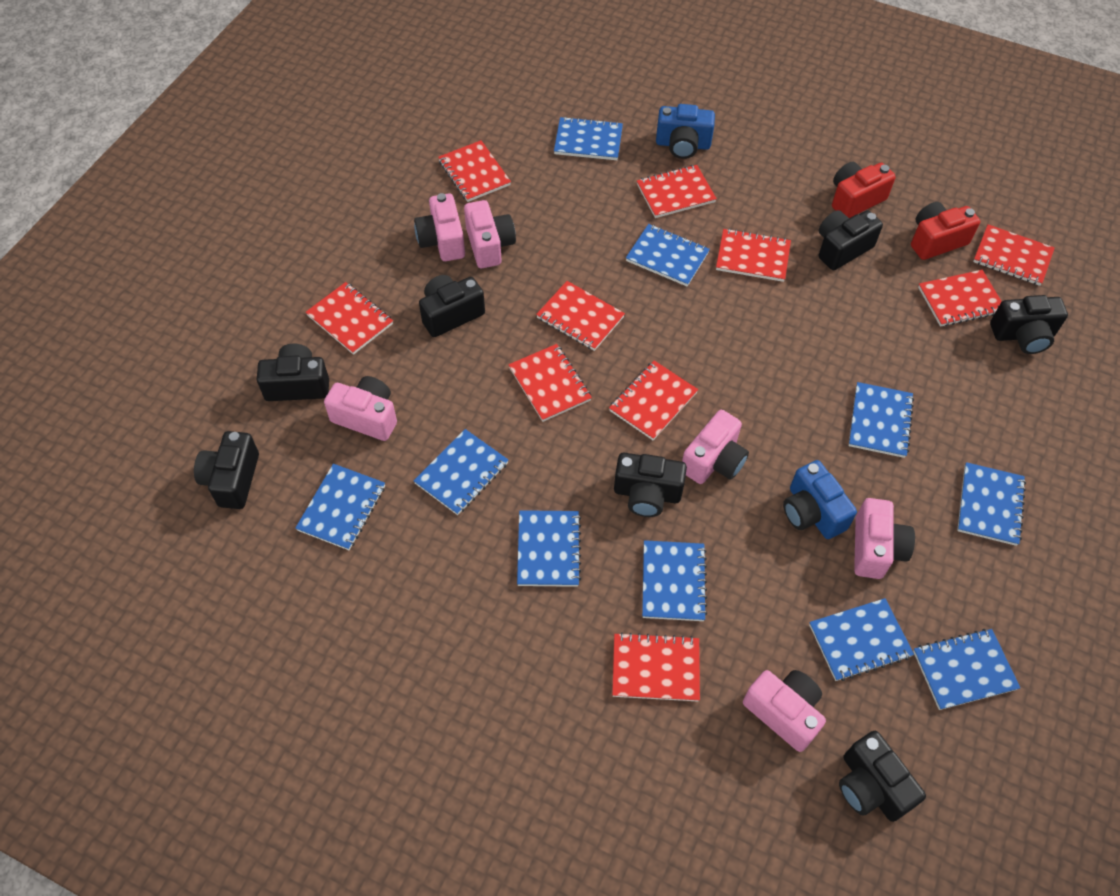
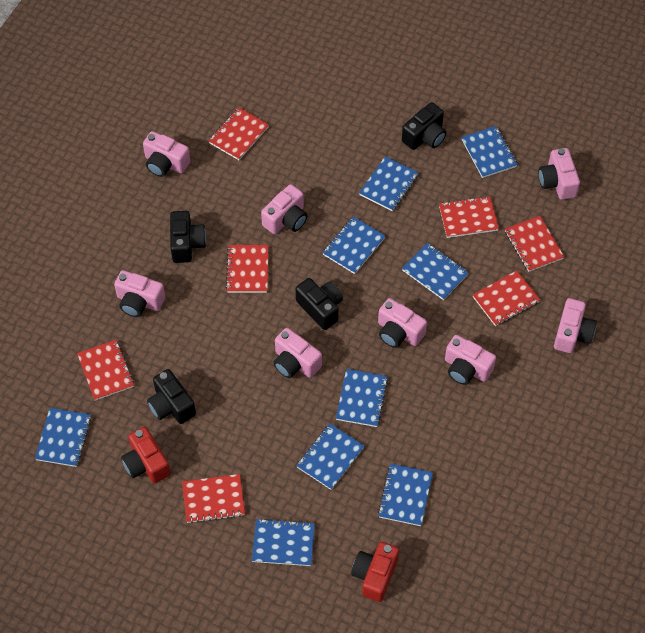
black camera: 7 -> 4
blue camera: 2 -> 0
blue notebook: 10 -> 9
pink camera: 6 -> 8
red notebook: 10 -> 7

